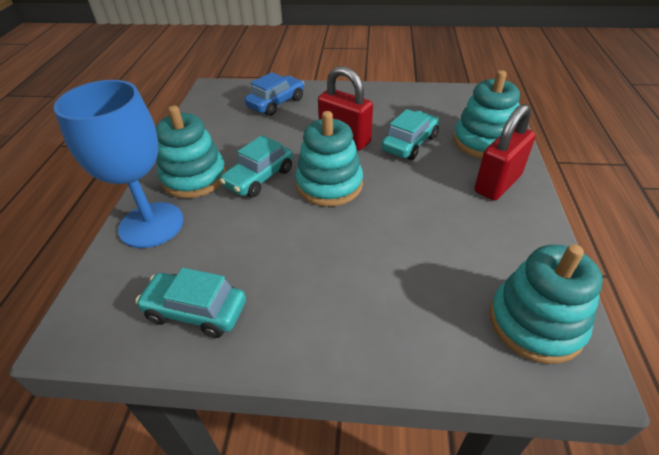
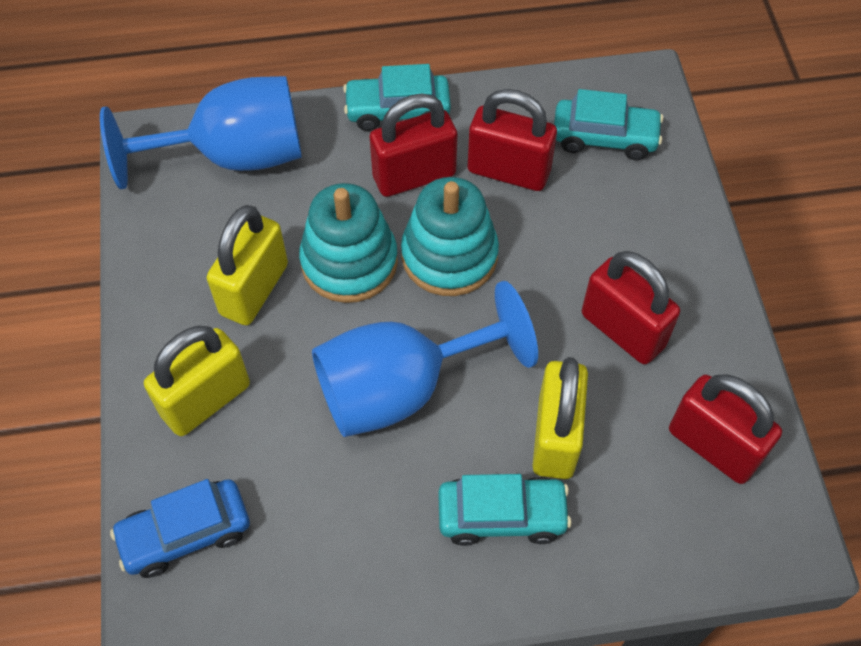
blue goblet: 1 -> 2
red padlock: 2 -> 4
turquoise stacking toy: 4 -> 2
yellow padlock: 0 -> 3

